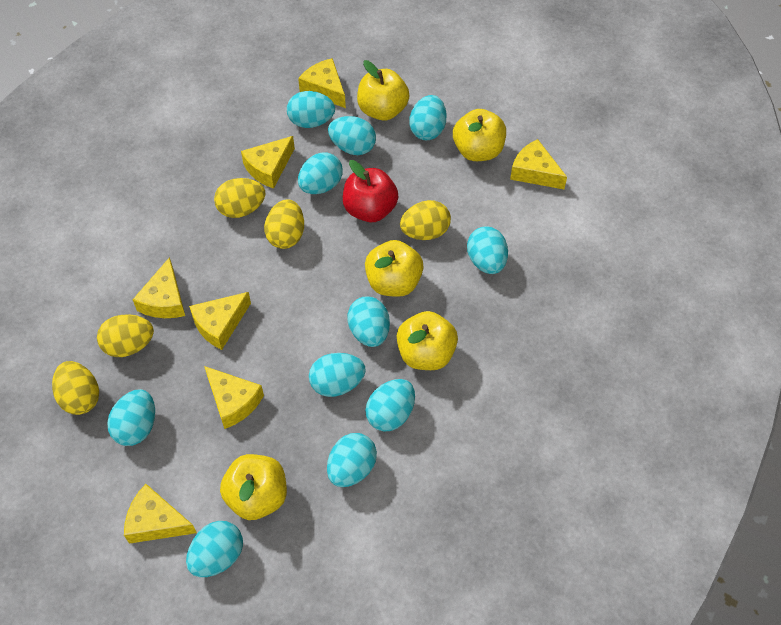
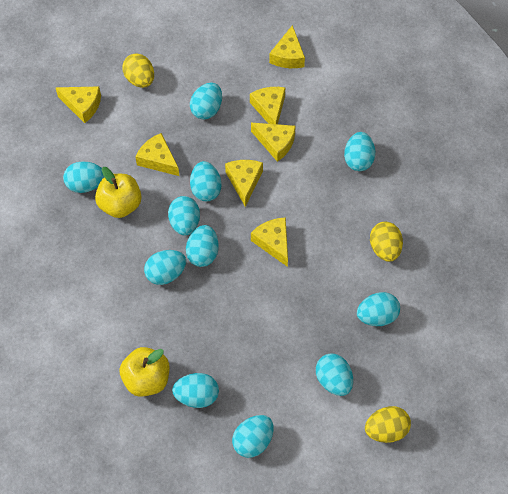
red apple: 1 -> 0
yellow apple: 5 -> 2
yellow egg: 5 -> 3

